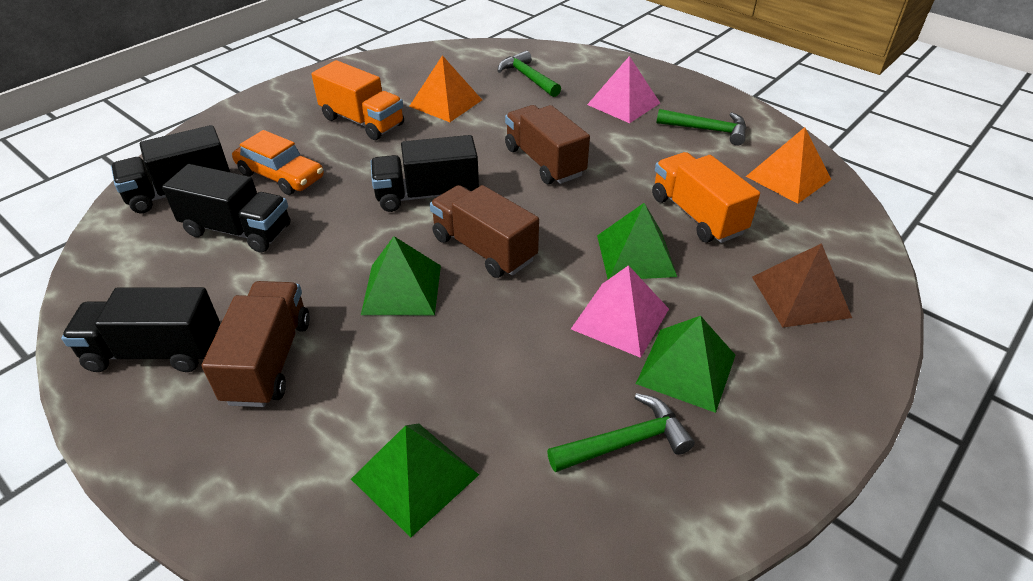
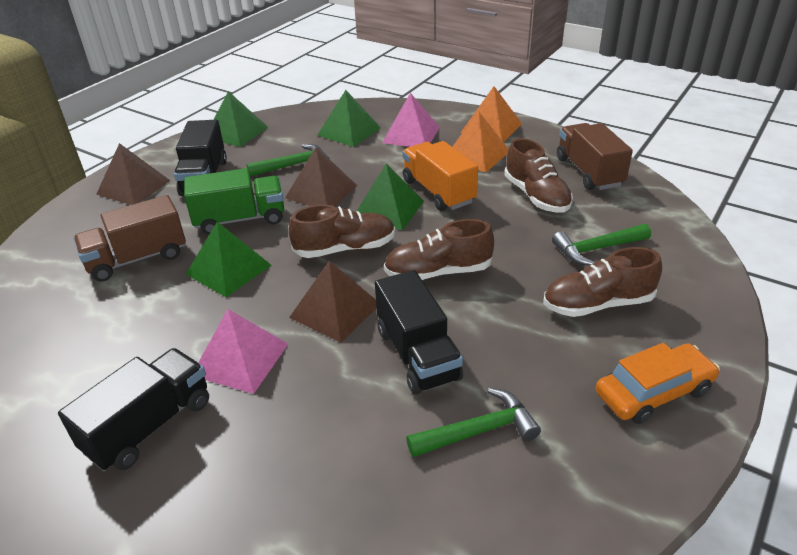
black truck: 4 -> 3
brown pyramid: 1 -> 3
brown shoe: 0 -> 4
brown truck: 3 -> 2
green truck: 0 -> 1
orange truck: 2 -> 1

